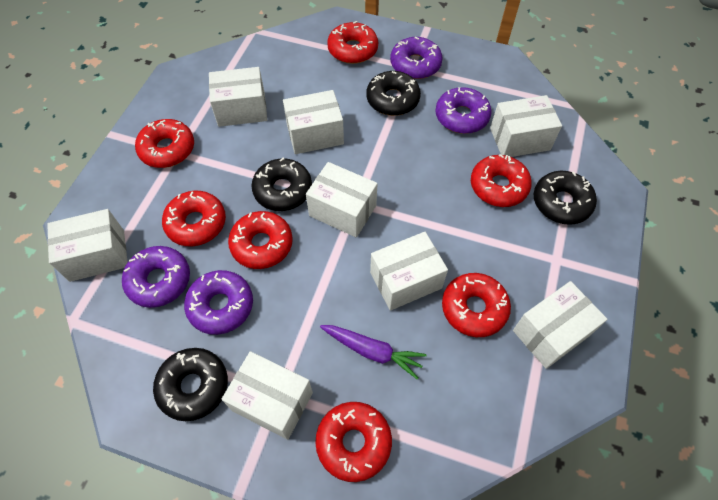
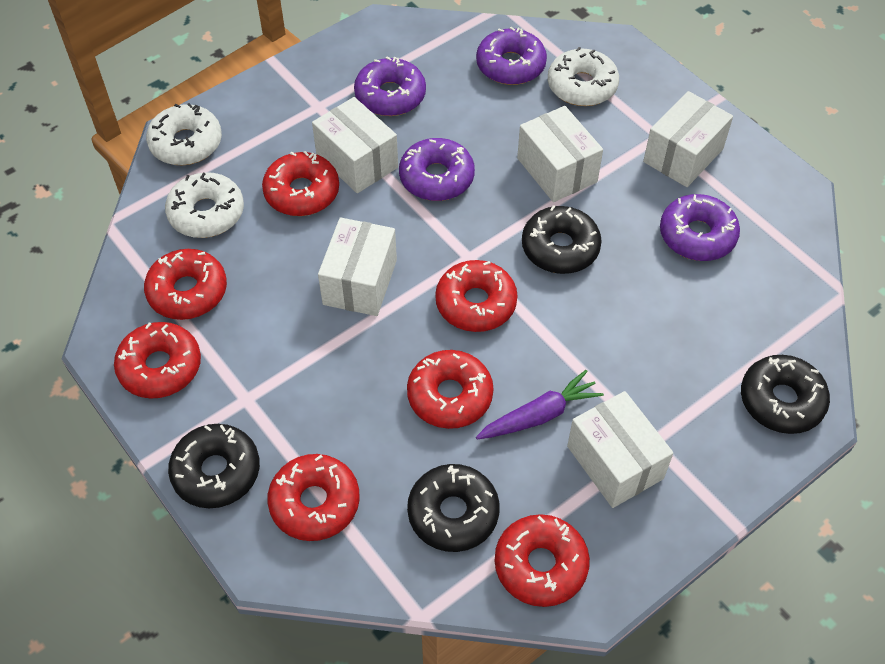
white box: 8 -> 5
white donut: 0 -> 3

